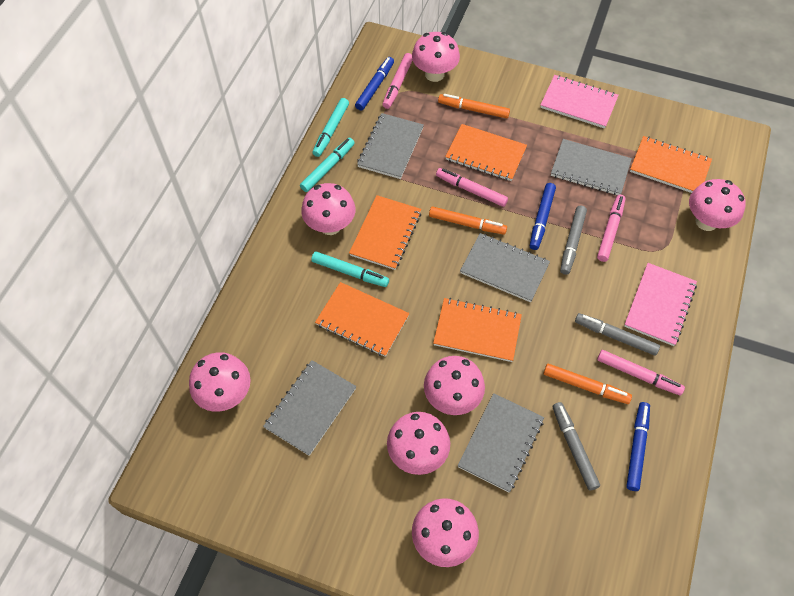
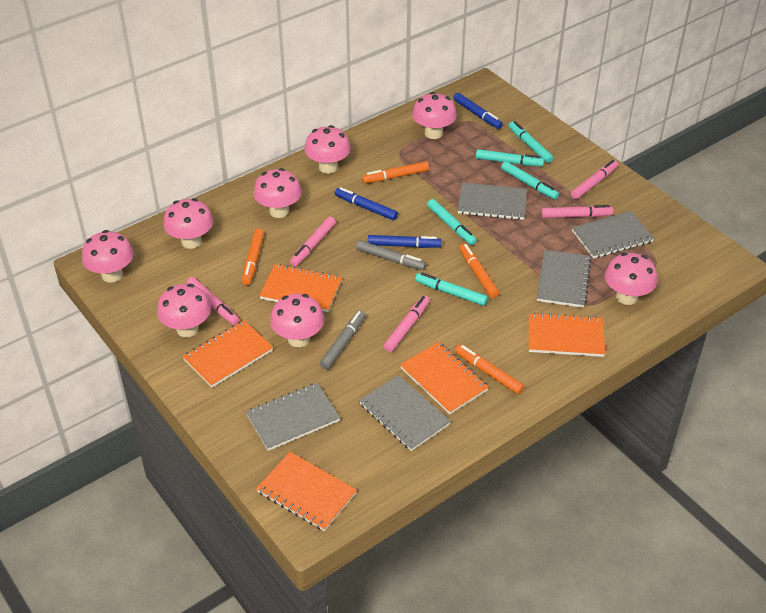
grey marker: 3 -> 2
orange marker: 3 -> 4
pink marker: 4 -> 5
pink mushroom: 7 -> 8
pink notebook: 2 -> 0
turquoise marker: 3 -> 5

